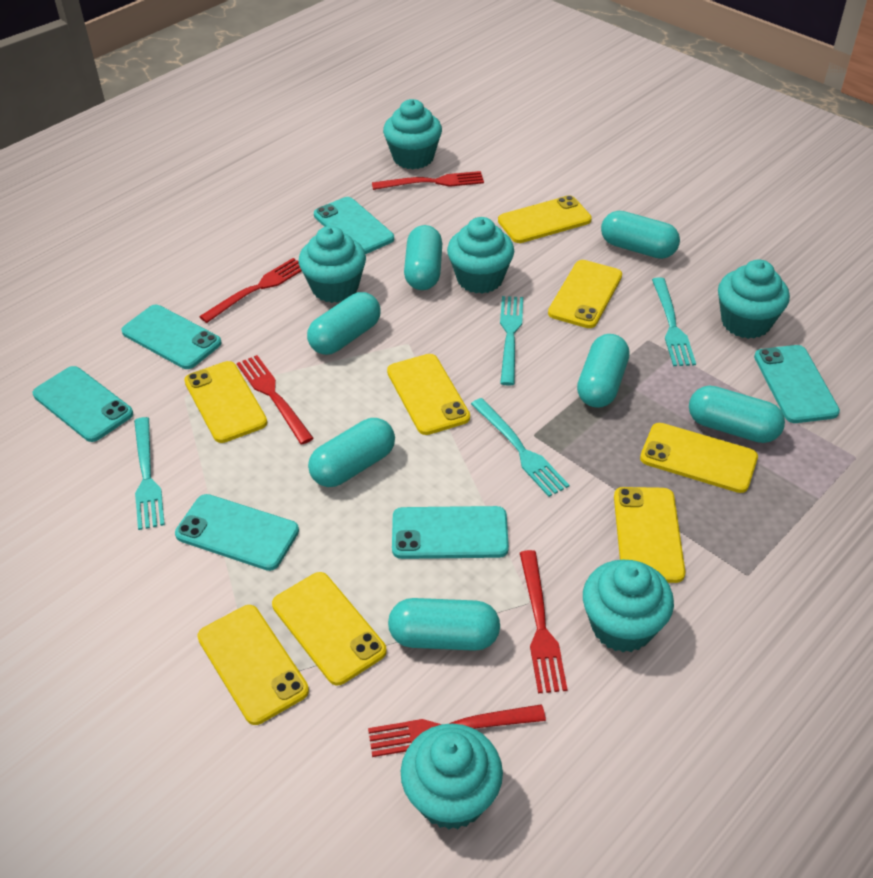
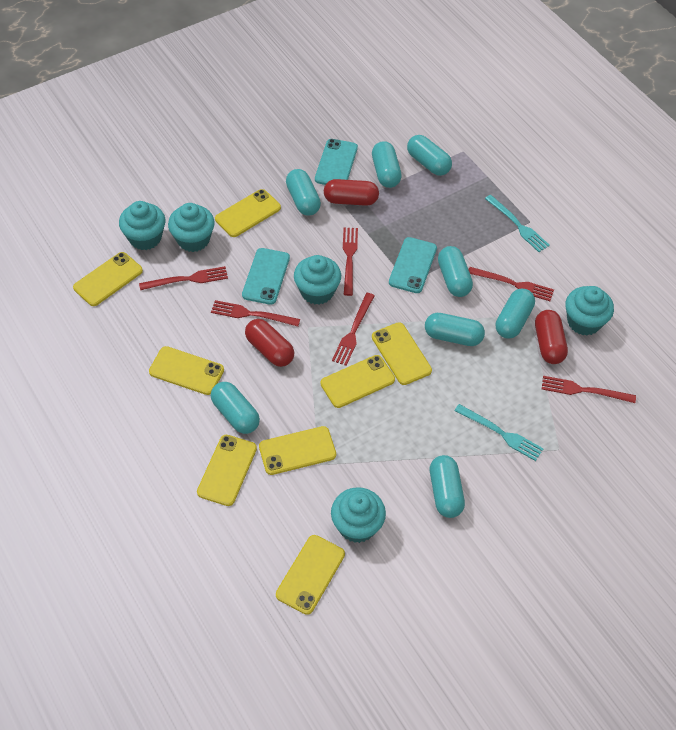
red capsule: 0 -> 3
red fork: 5 -> 6
turquoise capsule: 7 -> 8
turquoise cupcake: 6 -> 5
turquoise fork: 4 -> 2
turquoise phone: 6 -> 3

